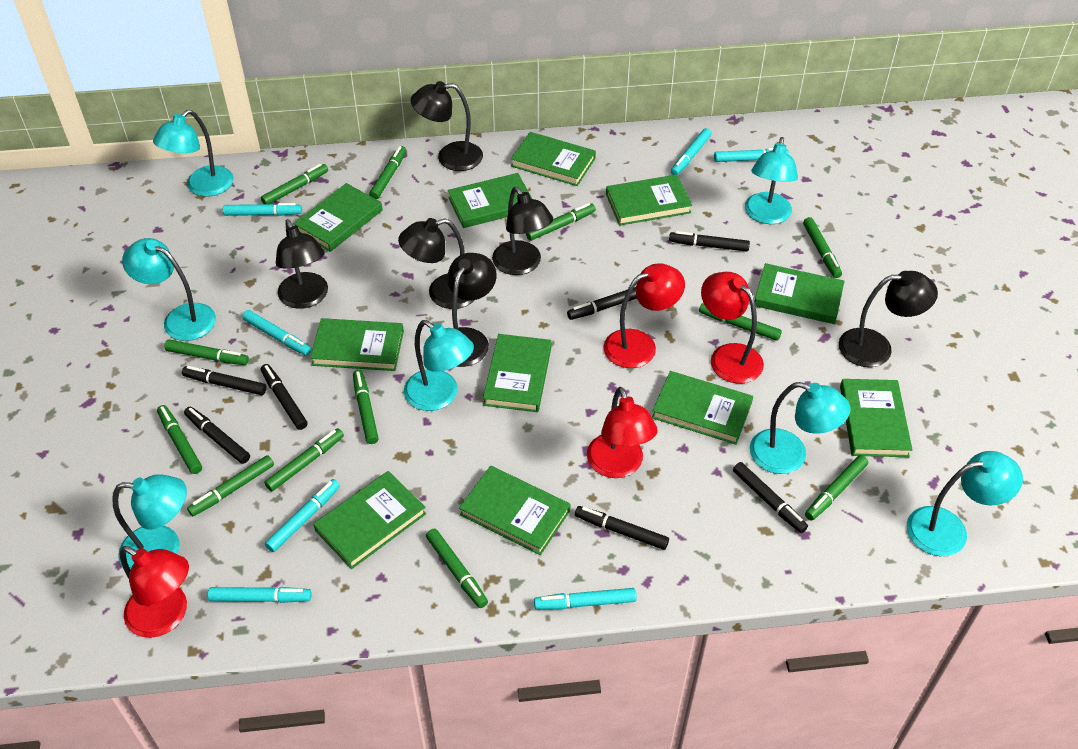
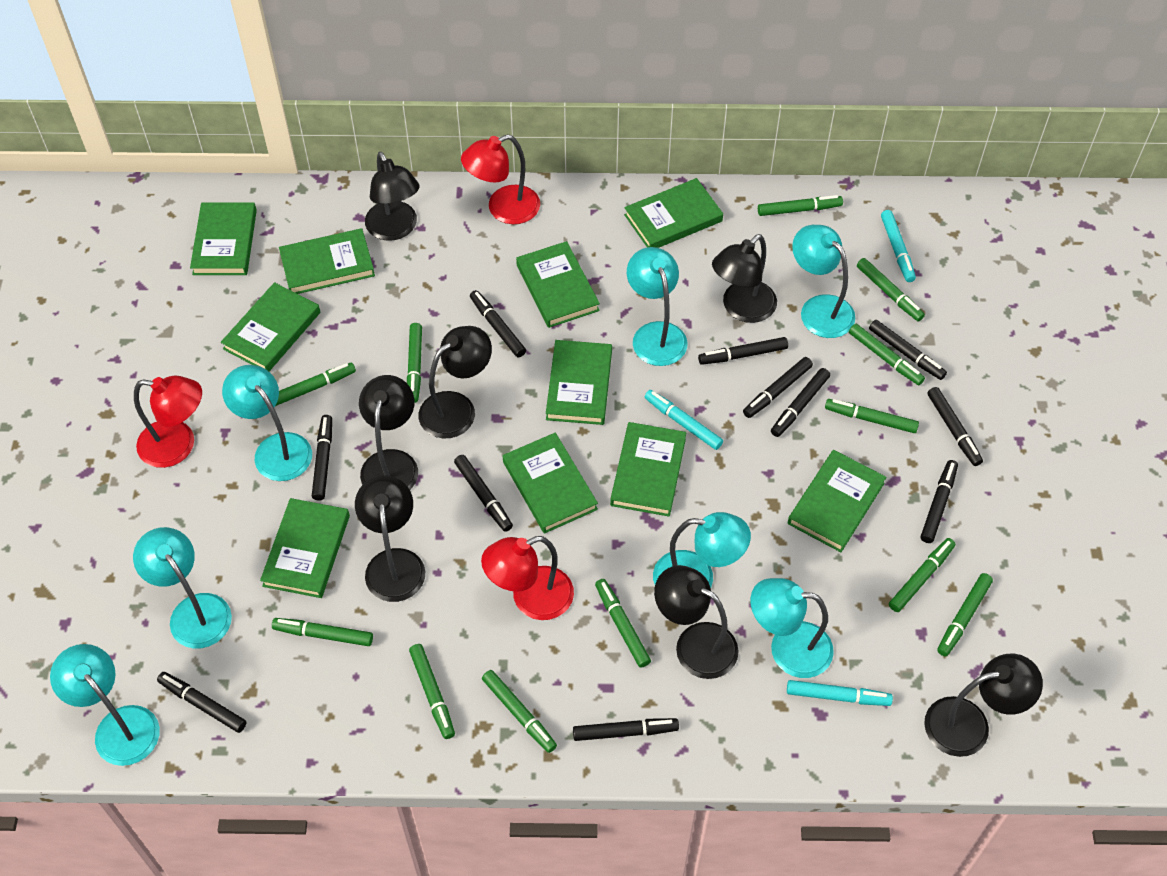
black lamp: 6 -> 7
black marker: 7 -> 11
green book: 11 -> 10
red lamp: 4 -> 3
turquoise marker: 7 -> 3

